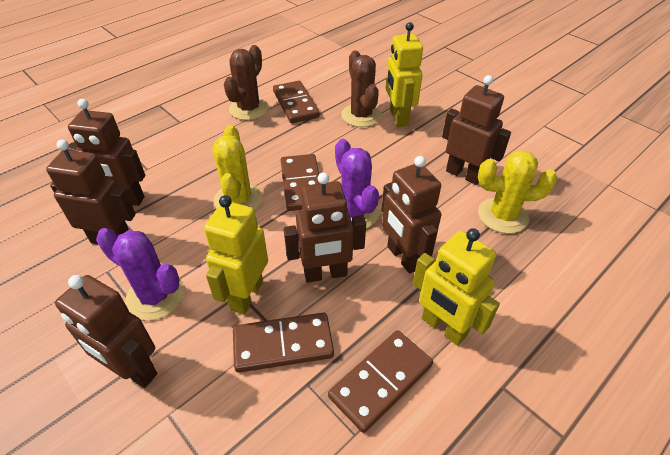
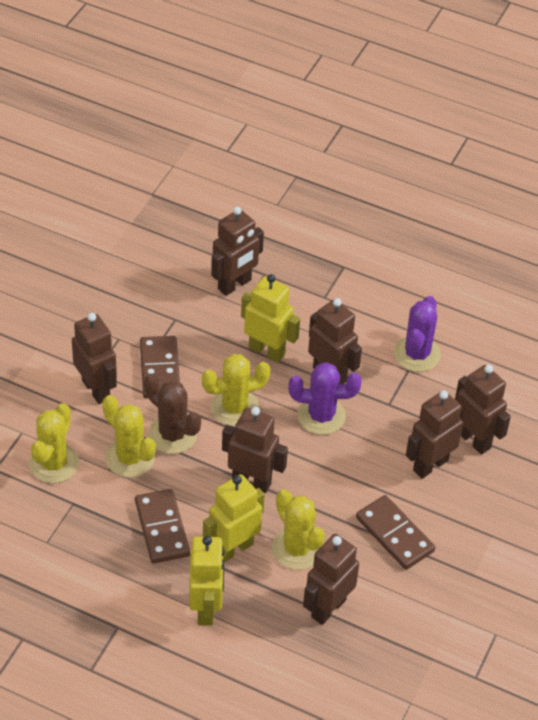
brown cactus: 2 -> 1
brown domino: 4 -> 3
brown robot: 6 -> 7
yellow cactus: 2 -> 4

